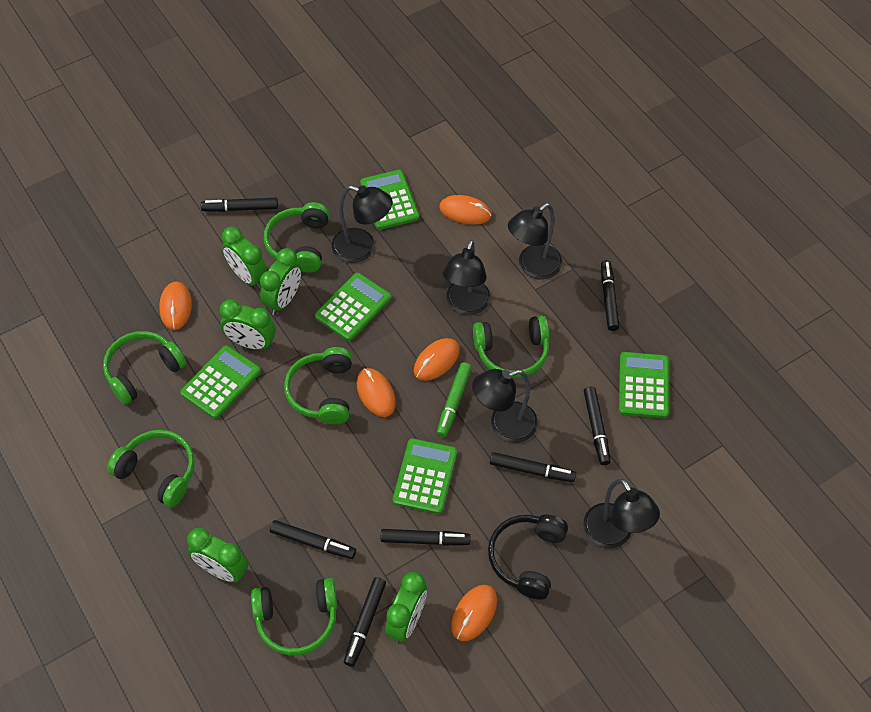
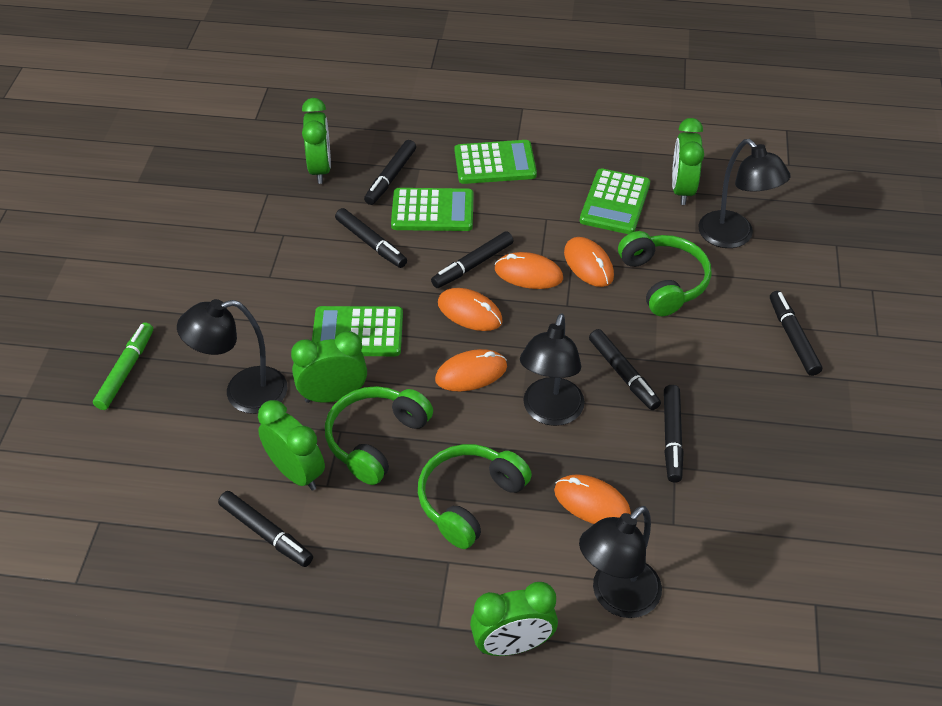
black headphones: 1 -> 0
black lamp: 5 -> 4
green calculator: 5 -> 4
green headphones: 6 -> 3

